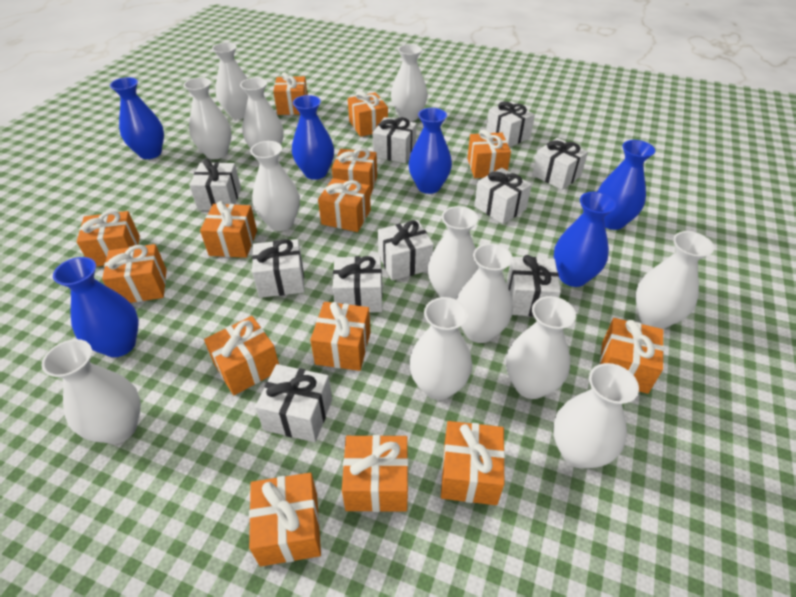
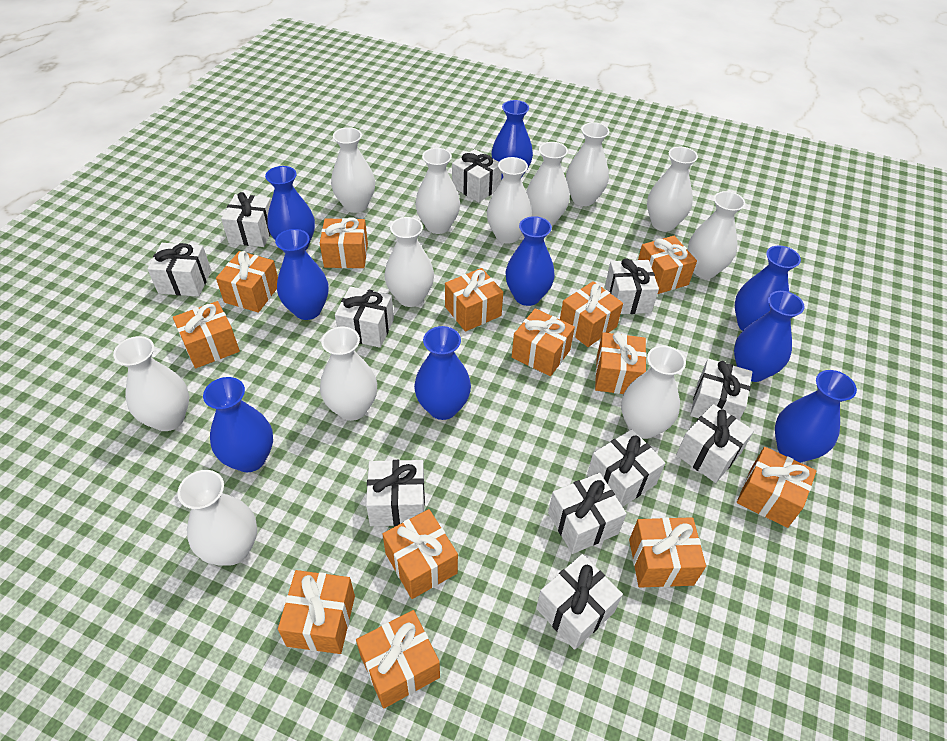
blue vase: 6 -> 9
orange gift: 14 -> 13
white gift: 10 -> 11

